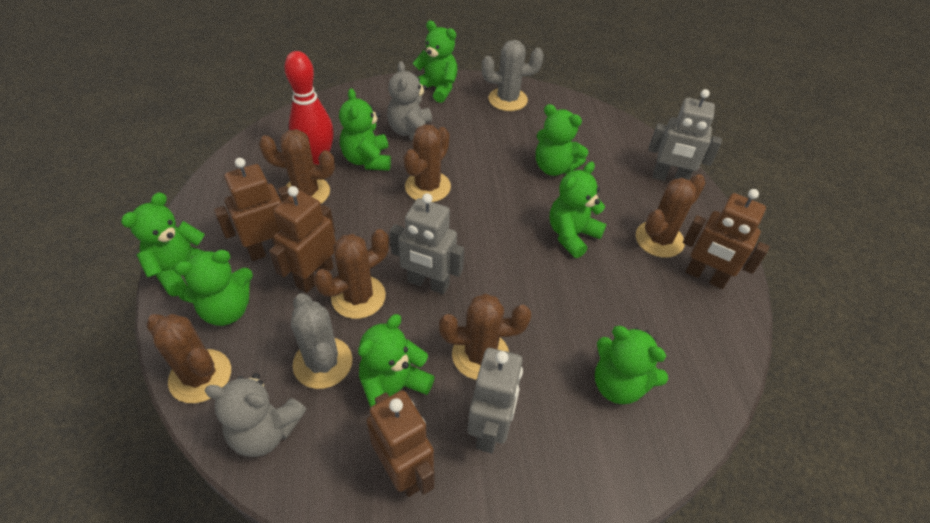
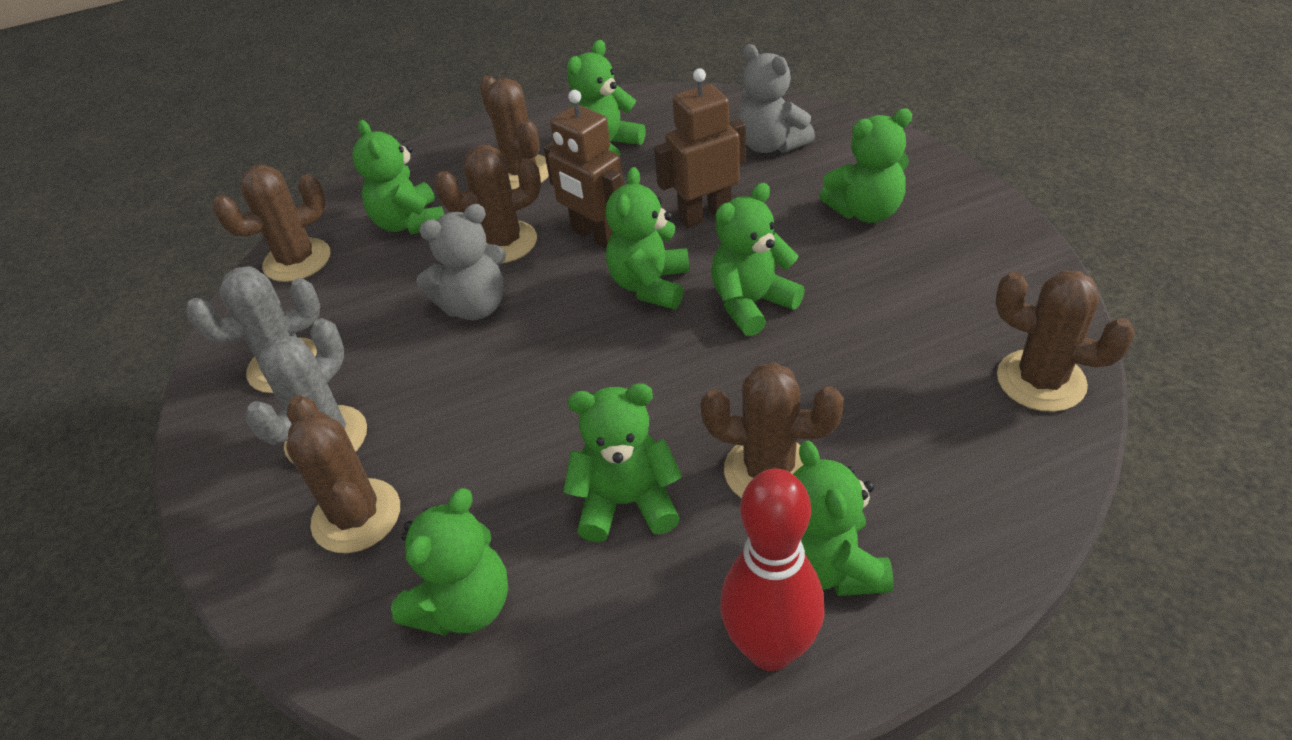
brown robot: 4 -> 2
grey robot: 3 -> 0

